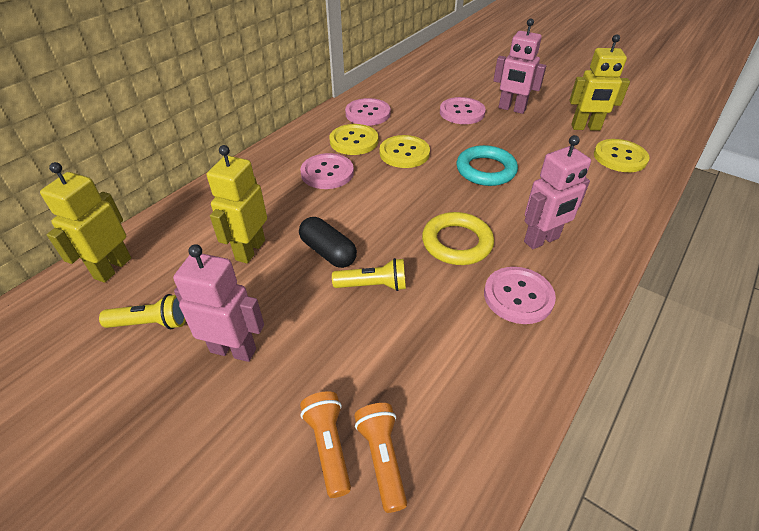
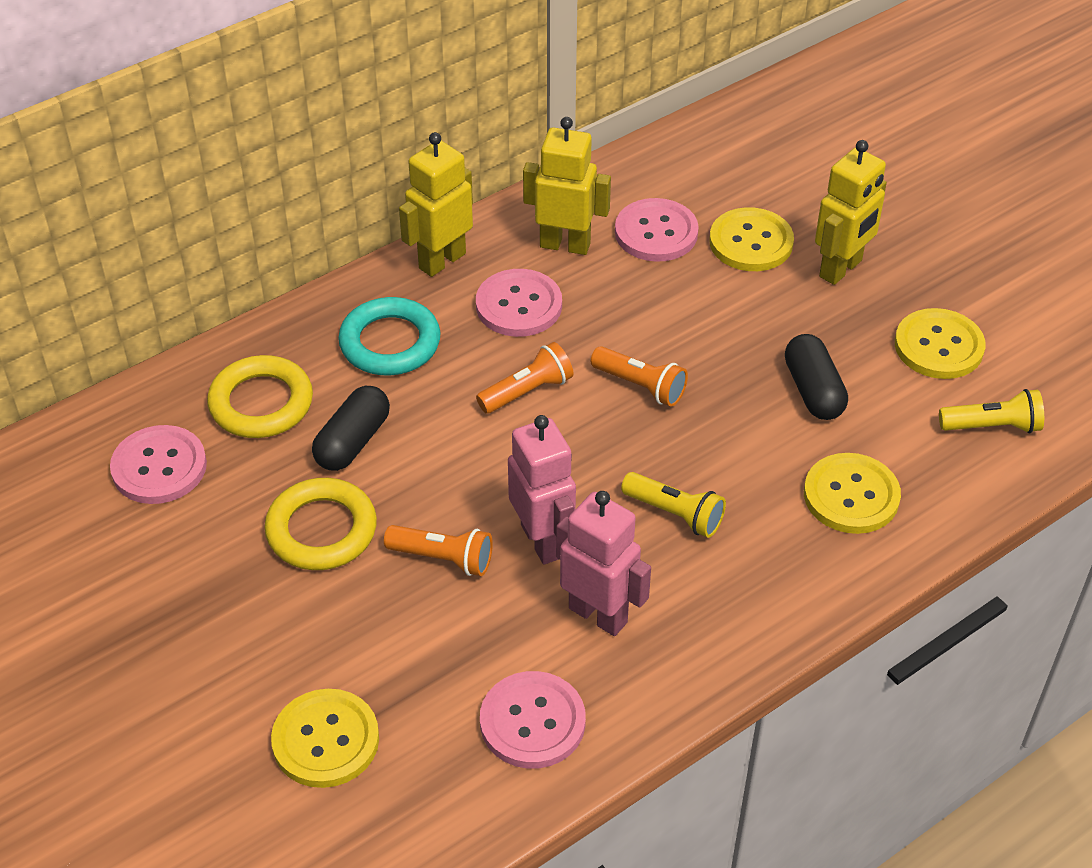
black capsule: 1 -> 2
orange flashlight: 2 -> 3
pink robot: 3 -> 2
yellow button: 3 -> 4
yellow ring: 1 -> 2

